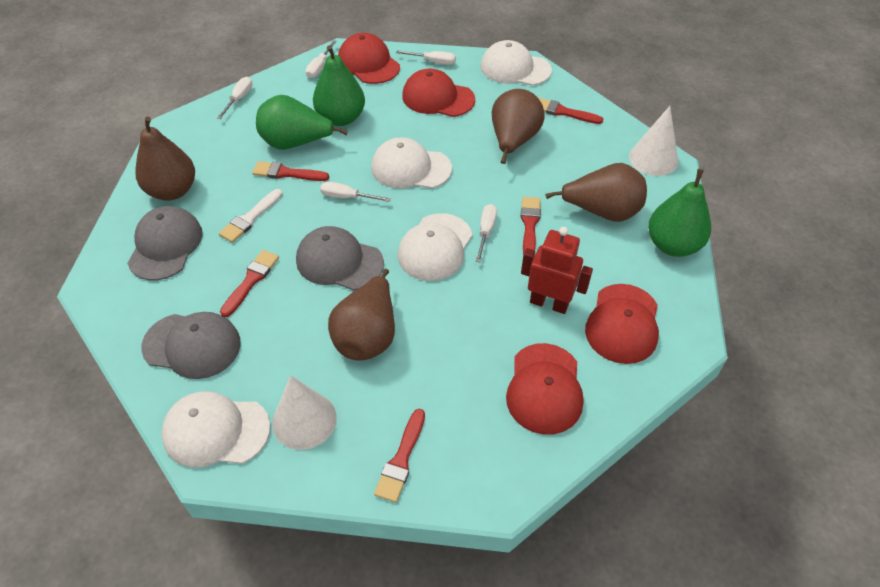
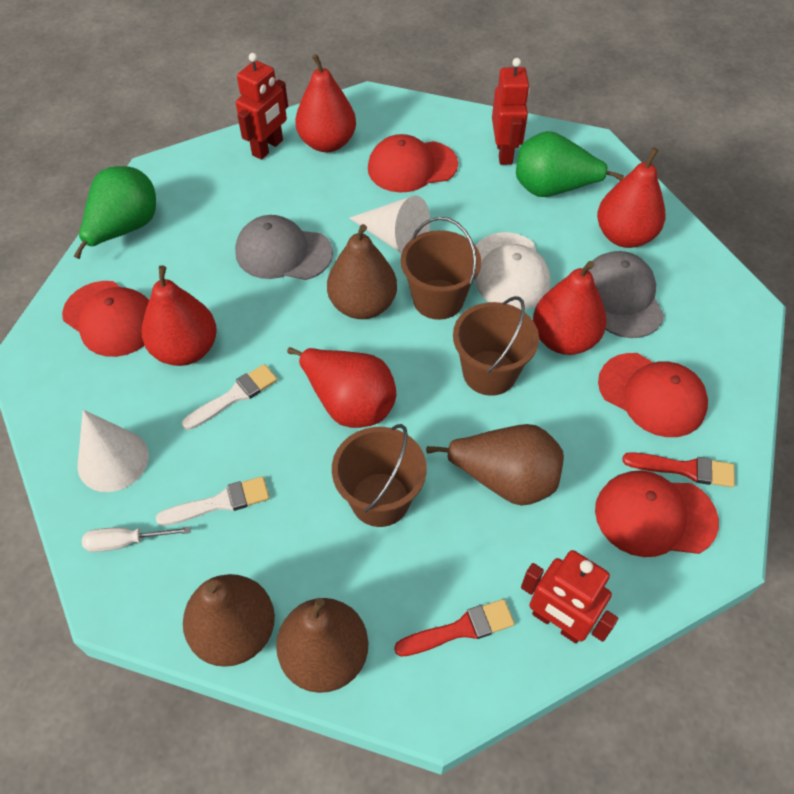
brown bucket: 0 -> 3
green pear: 3 -> 2
grey cap: 3 -> 2
red brush: 5 -> 2
red pear: 0 -> 5
red robot: 1 -> 3
white brush: 1 -> 2
white cap: 4 -> 1
white screwdriver: 5 -> 1

